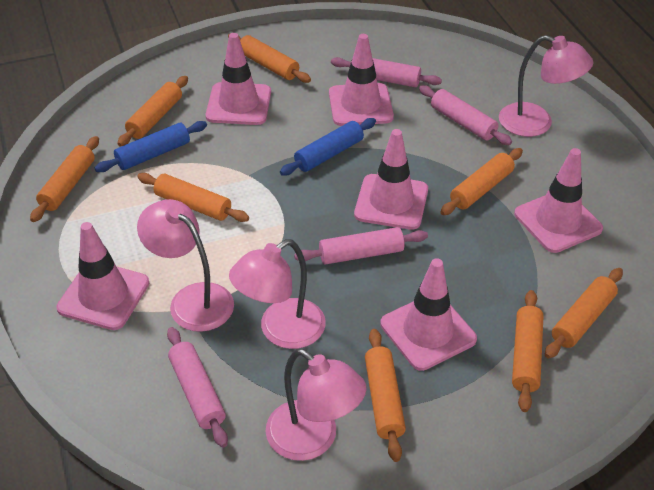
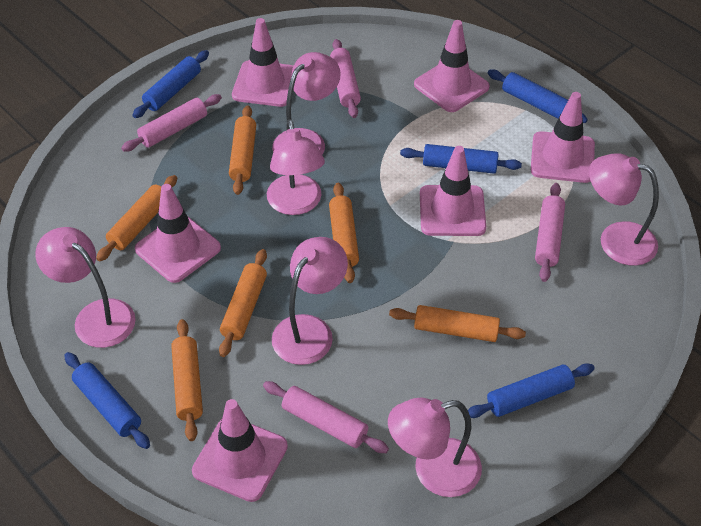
blue rolling pin: 2 -> 5
orange rolling pin: 8 -> 6
pink lamp: 4 -> 6

